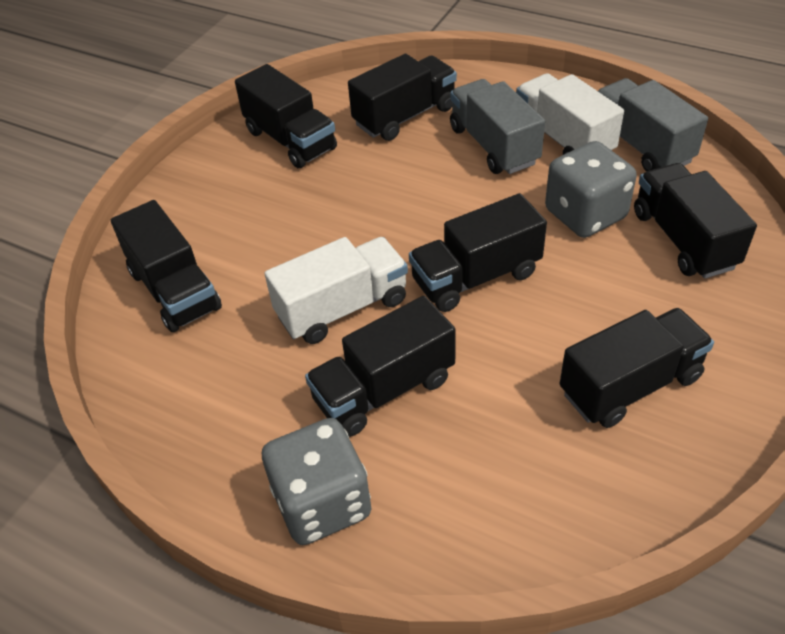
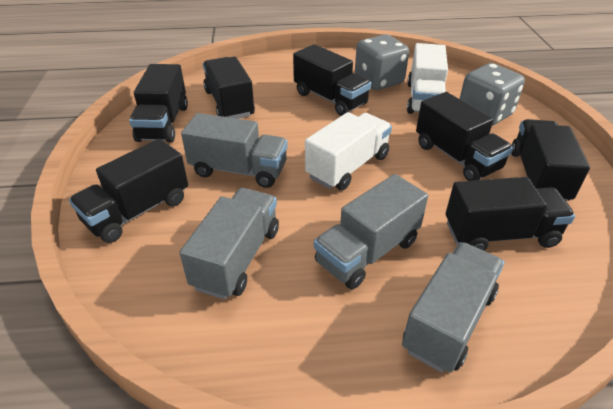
grey truck: 2 -> 4

